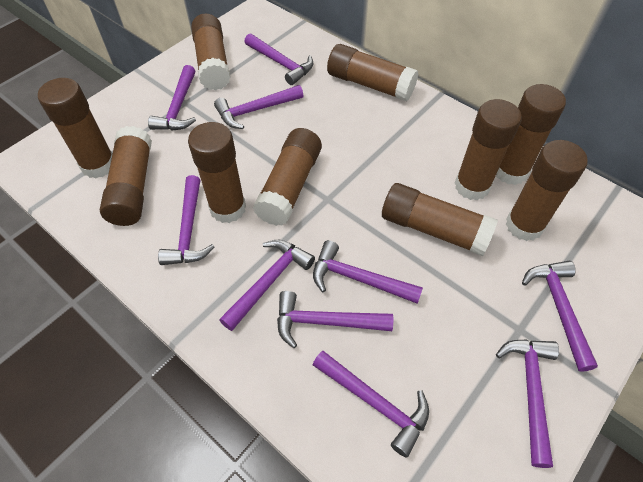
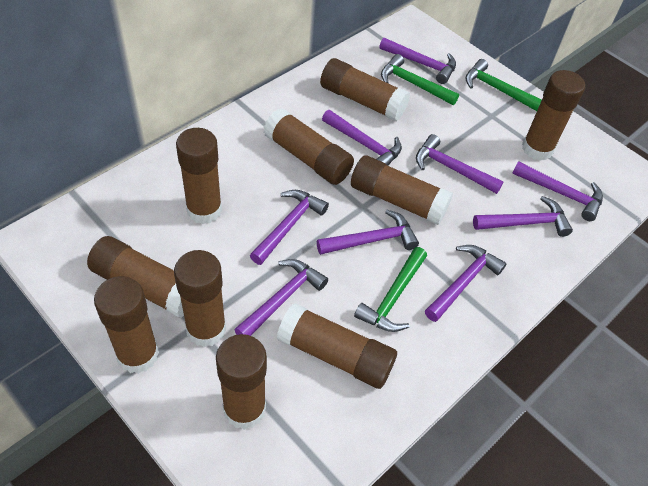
green hammer: 0 -> 3
purple hammer: 10 -> 9

